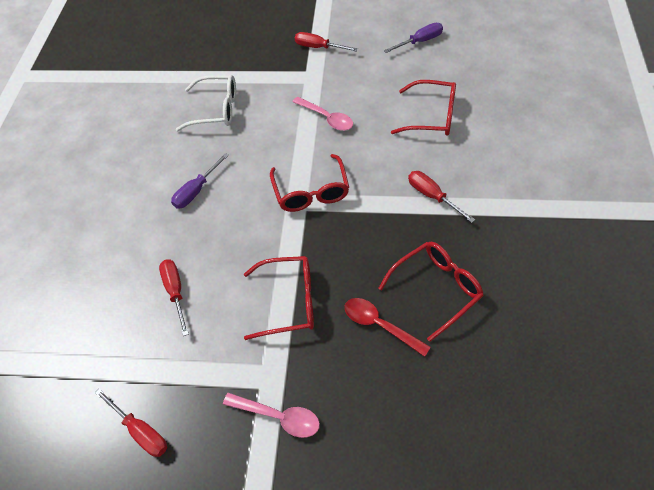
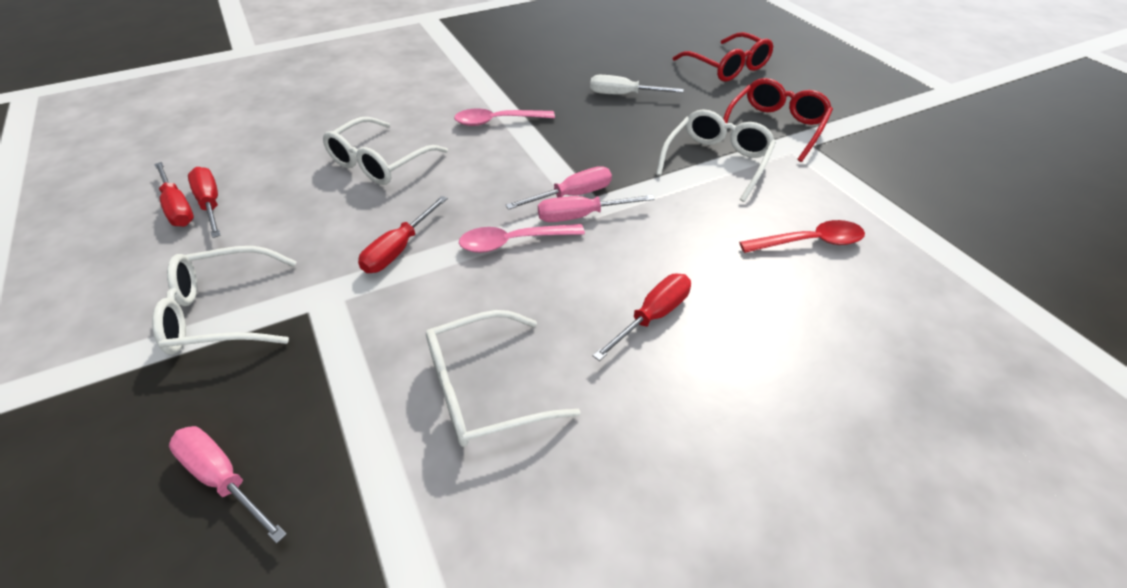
pink screwdriver: 0 -> 3
purple screwdriver: 2 -> 0
red glasses: 4 -> 2
white glasses: 1 -> 4
white screwdriver: 0 -> 1

